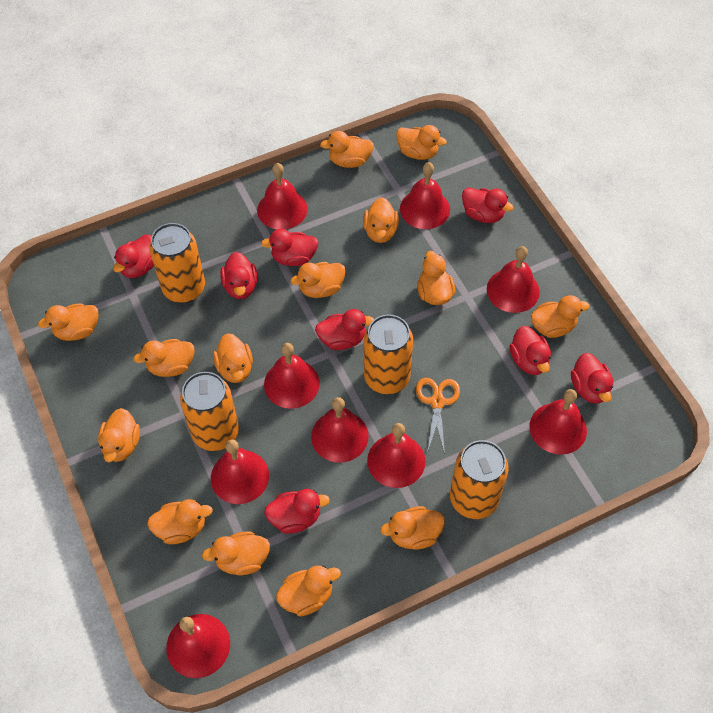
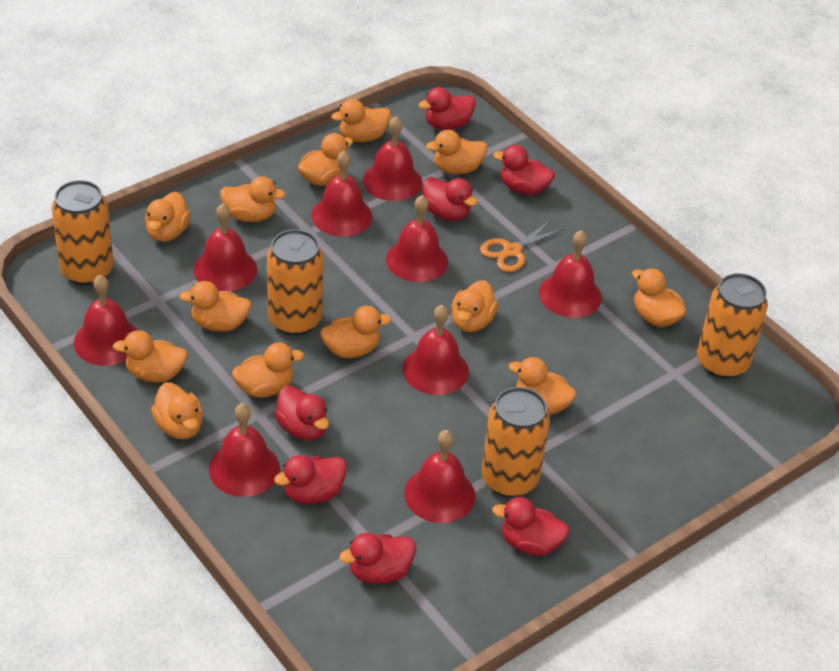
orange duck: 14 -> 13
red duck: 8 -> 7

